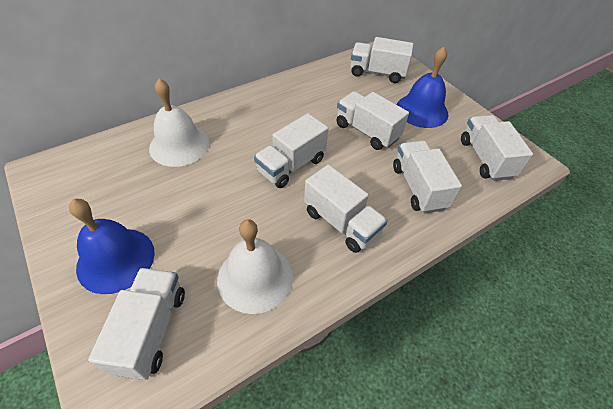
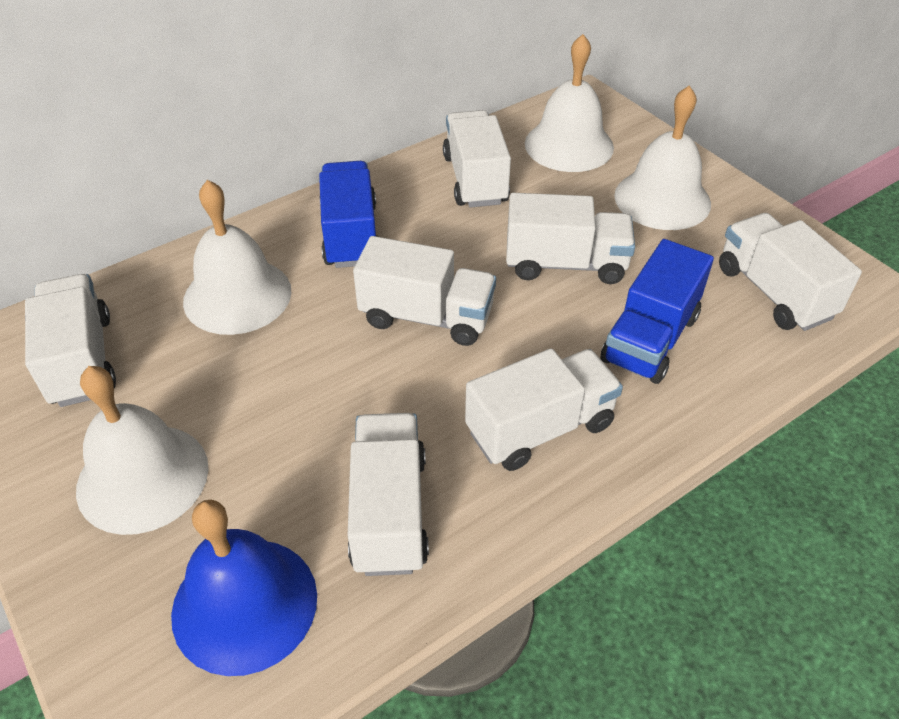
blue bell: 2 -> 1
blue truck: 0 -> 2
white bell: 2 -> 4

